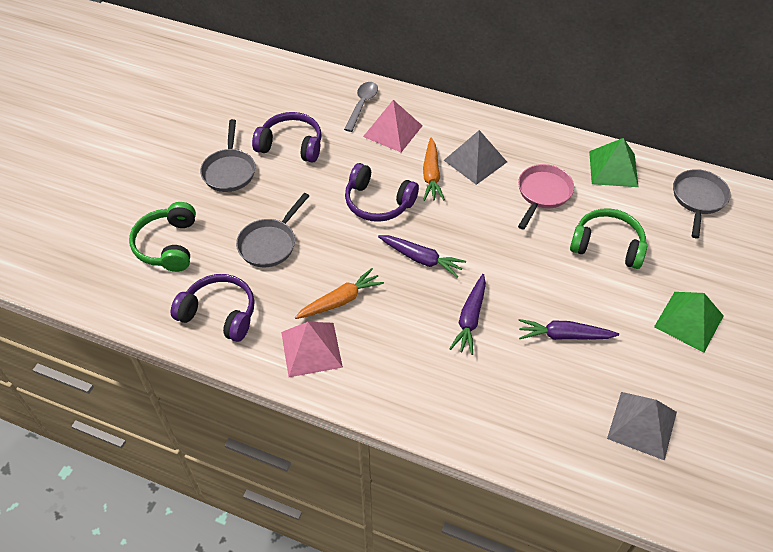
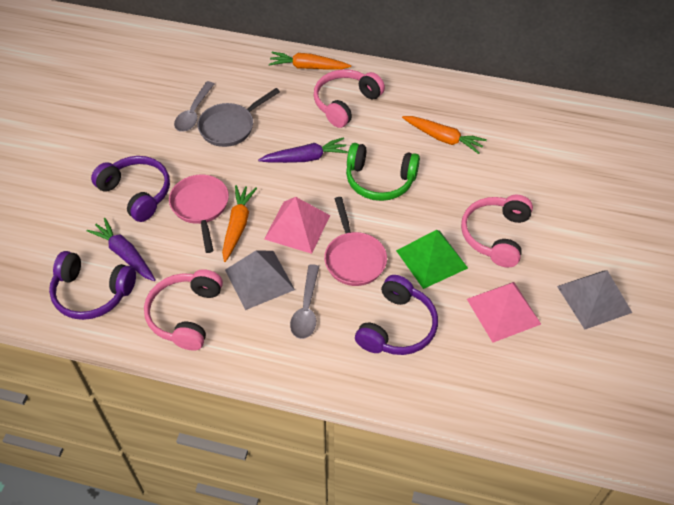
green headphones: 2 -> 1
green pyramid: 2 -> 1
grey pan: 3 -> 1
grey spoon: 1 -> 2
orange carrot: 2 -> 3
pink headphones: 0 -> 3
pink pan: 1 -> 2
purple carrot: 3 -> 2

